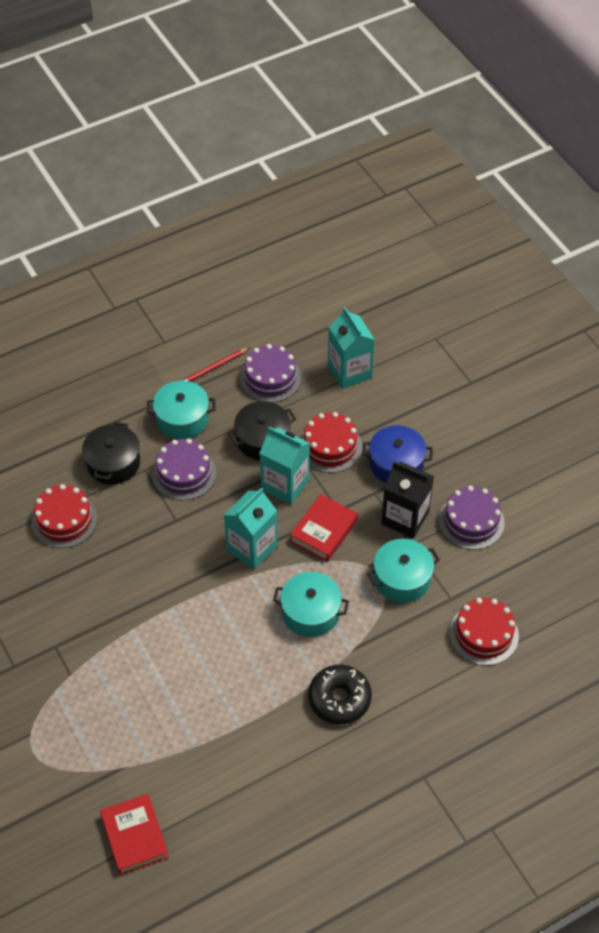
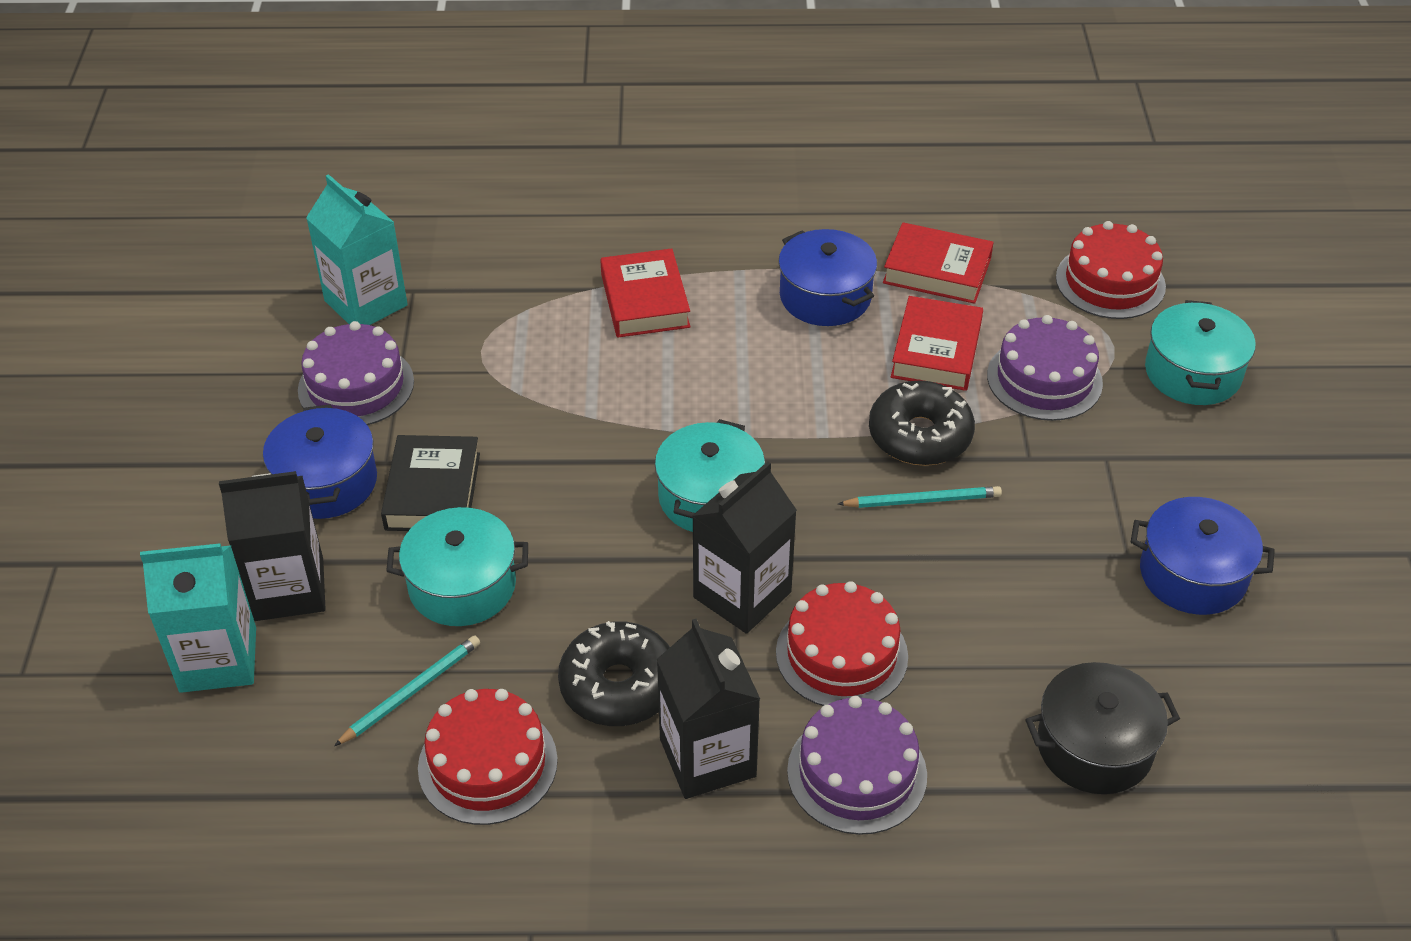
black book: 0 -> 1
black carton: 1 -> 3
black donut: 1 -> 2
black pot: 2 -> 1
blue pot: 1 -> 3
red book: 2 -> 3
red pencil: 1 -> 0
turquoise carton: 3 -> 2
turquoise pencil: 0 -> 2

